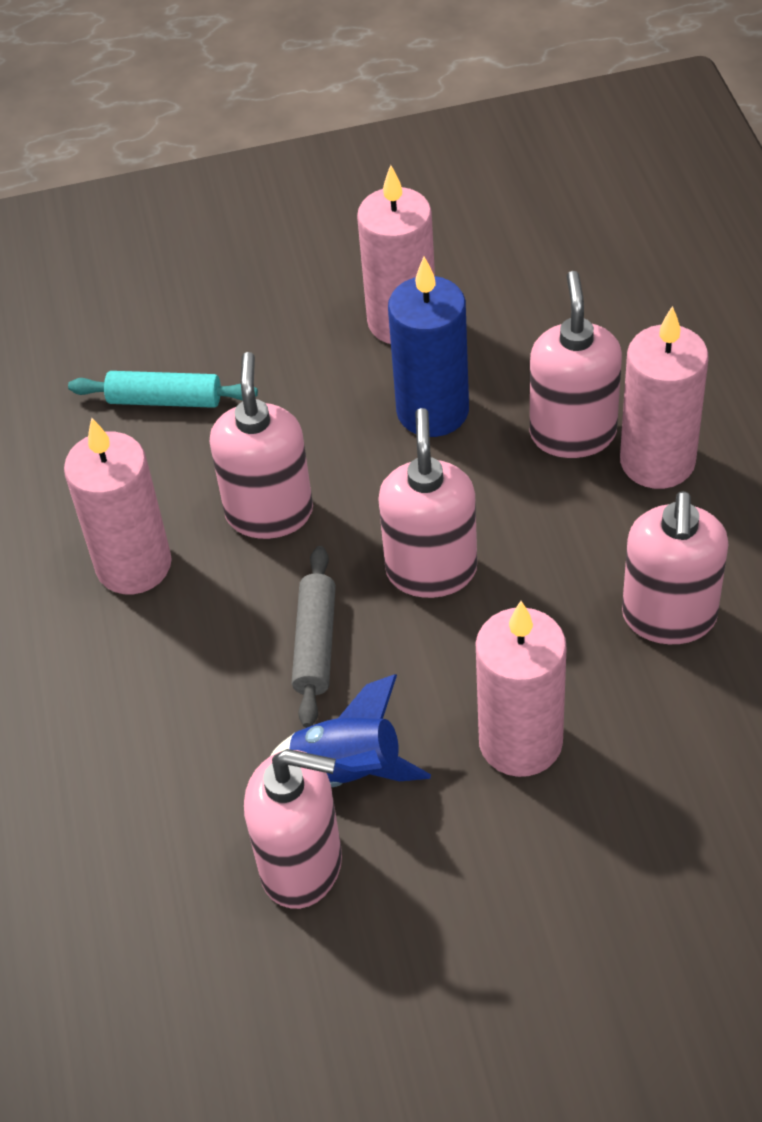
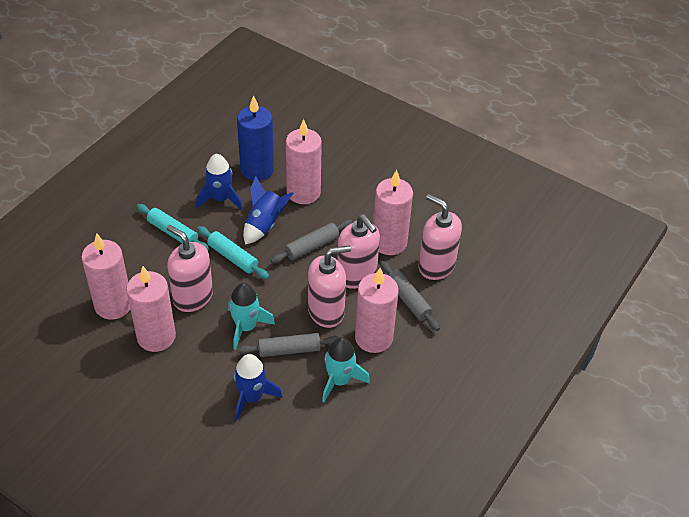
blue rocket: 1 -> 3
grey rolling pin: 1 -> 3
pink candle: 4 -> 5
pink soap dispenser: 5 -> 4
turquoise rocket: 0 -> 2
turquoise rolling pin: 1 -> 2

